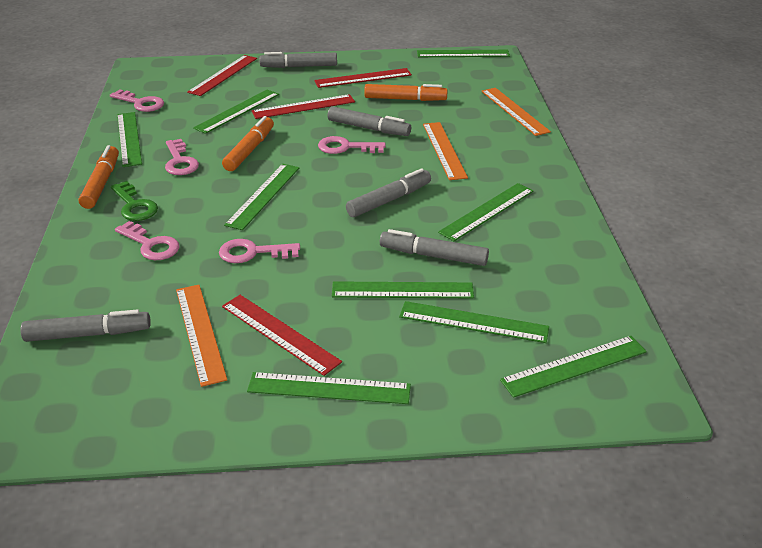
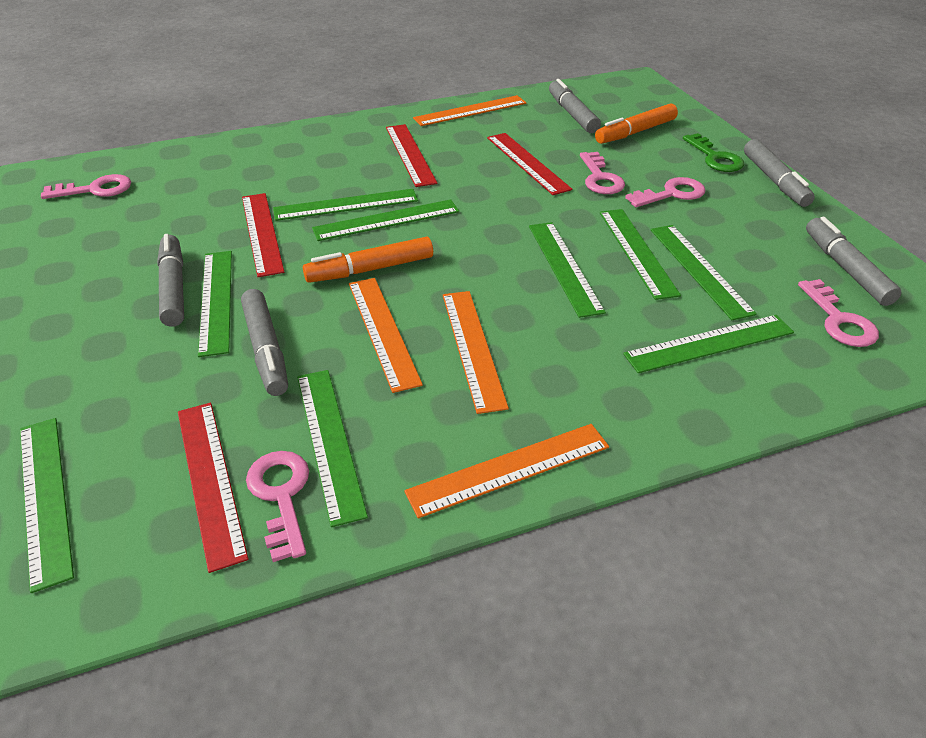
orange marker: 3 -> 2
orange ruler: 3 -> 4

